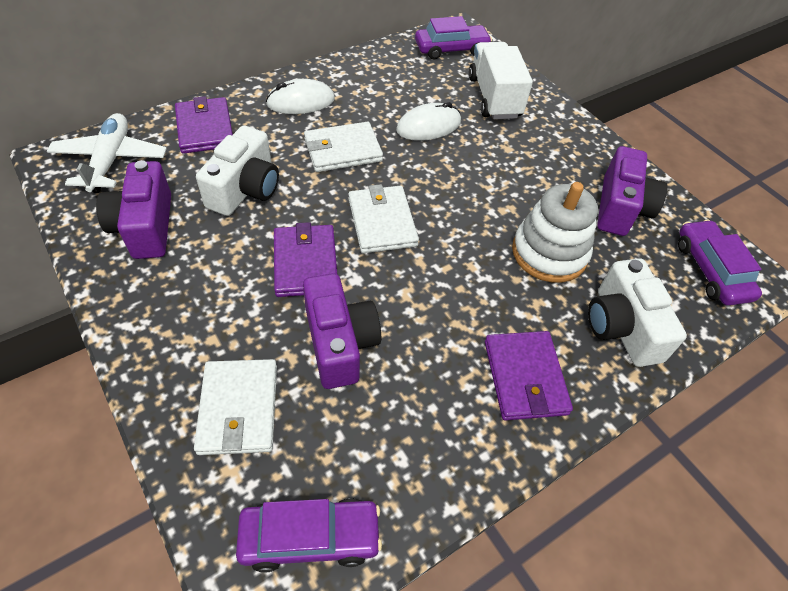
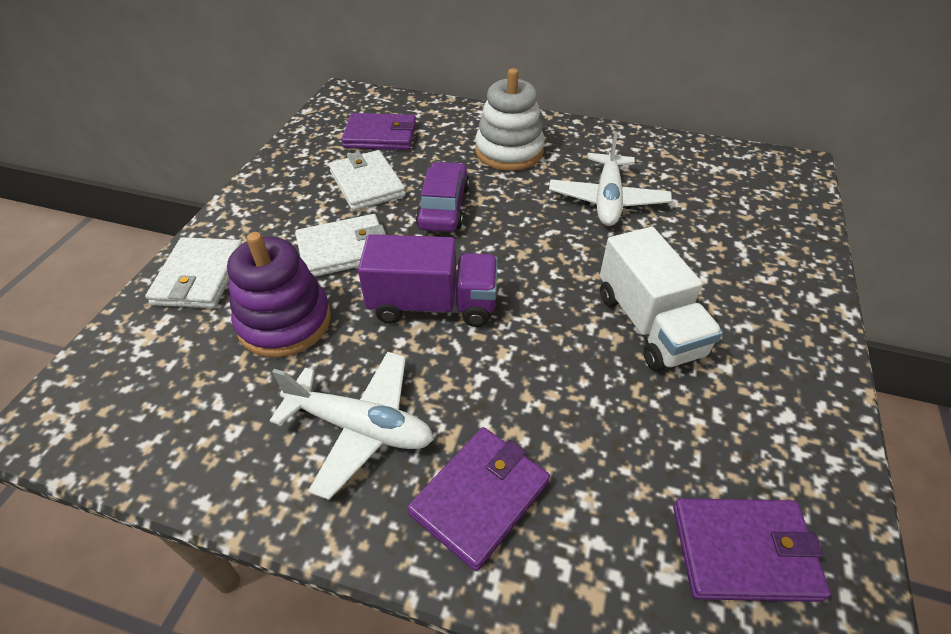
purple camera: 3 -> 0
purple car: 3 -> 1
purple stacking toy: 0 -> 1
purple truck: 0 -> 1
white camera: 2 -> 0
white mouse: 2 -> 0
white plane: 1 -> 2

